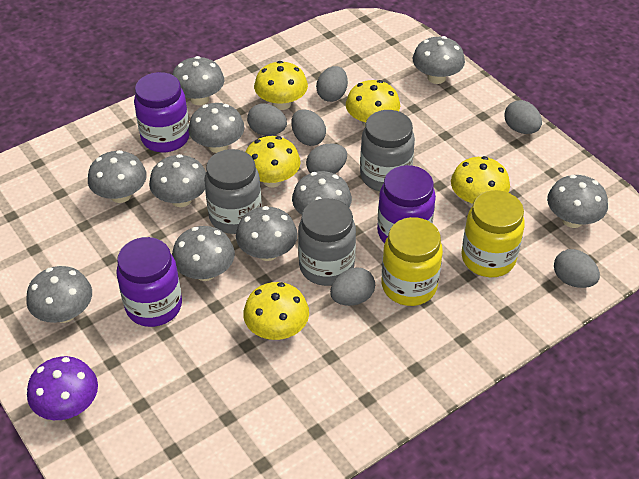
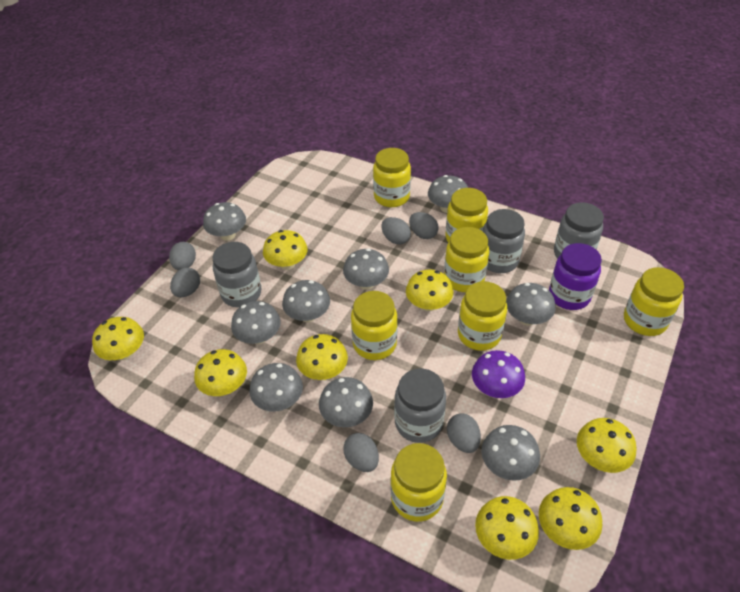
grey egg: 7 -> 6
grey jar: 3 -> 4
grey mushroom: 10 -> 9
purple jar: 3 -> 1
yellow jar: 2 -> 7
yellow mushroom: 5 -> 8

